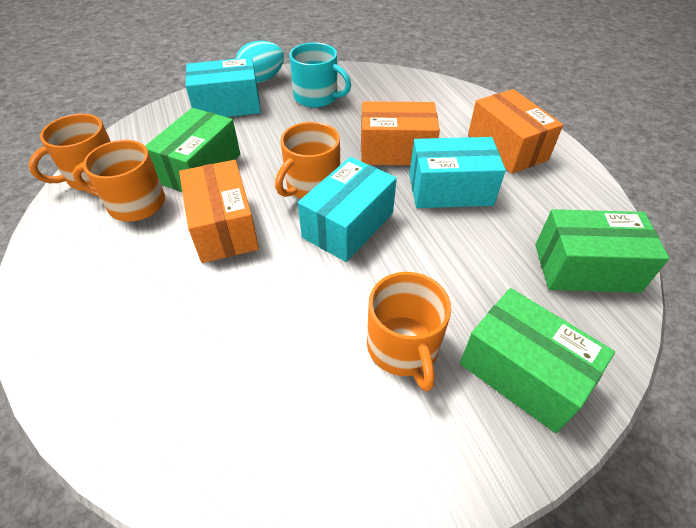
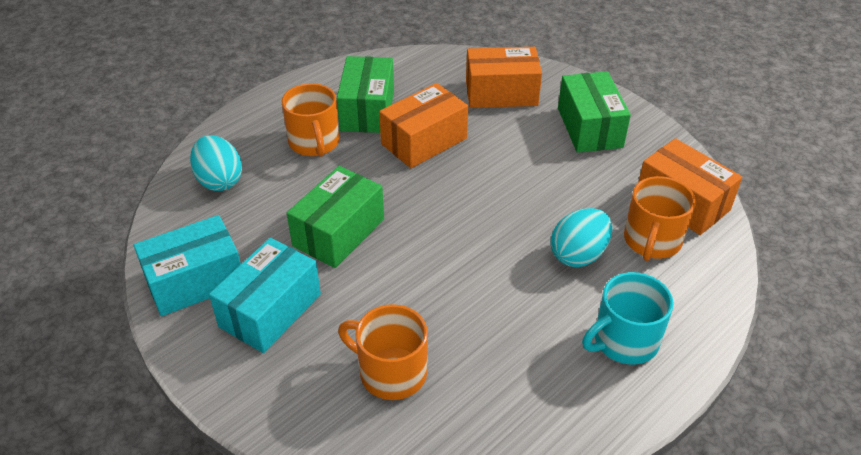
orange mug: 4 -> 3
turquoise box: 3 -> 2
turquoise egg: 1 -> 2

